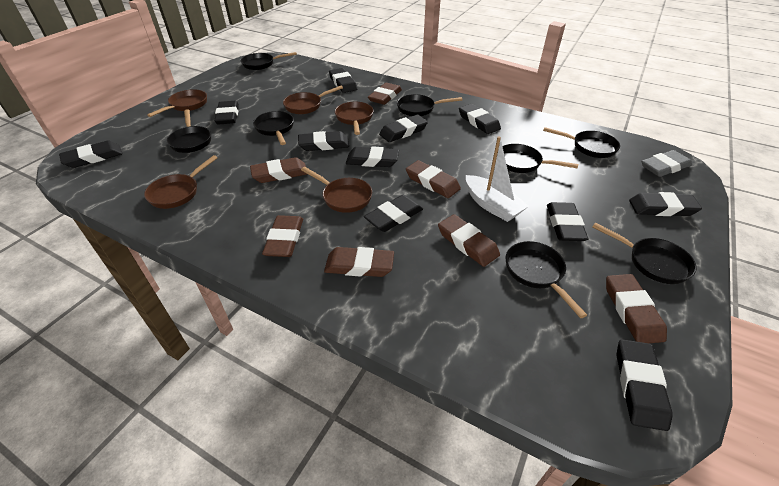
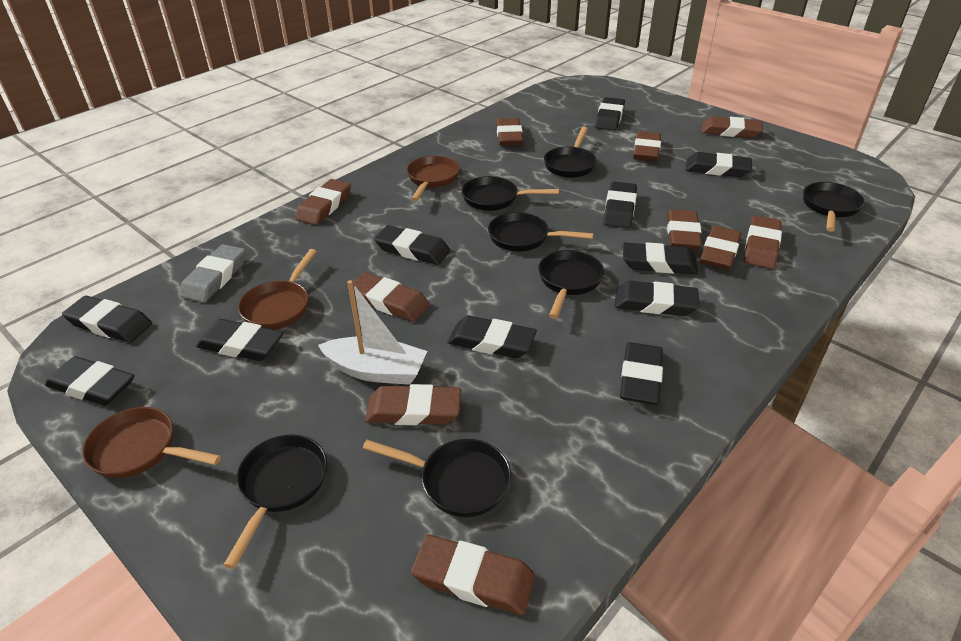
black pan: 8 -> 7
brown eraser: 7 -> 10
brown pan: 5 -> 3

